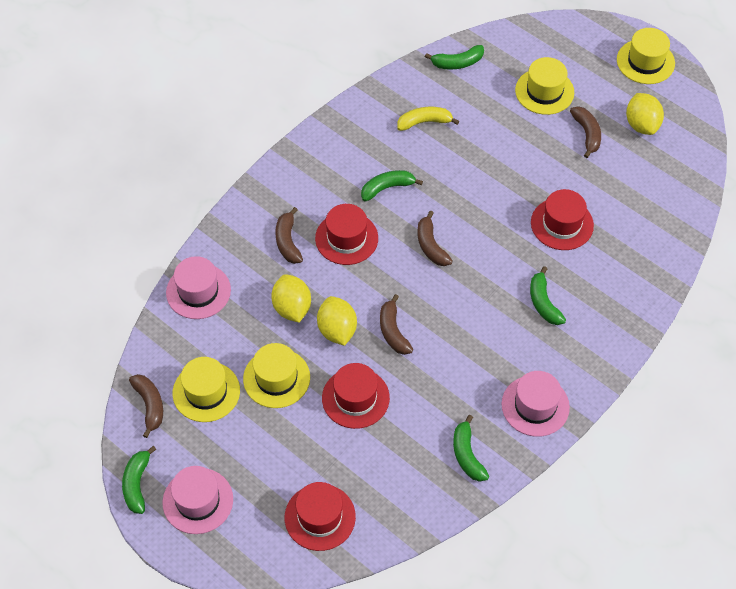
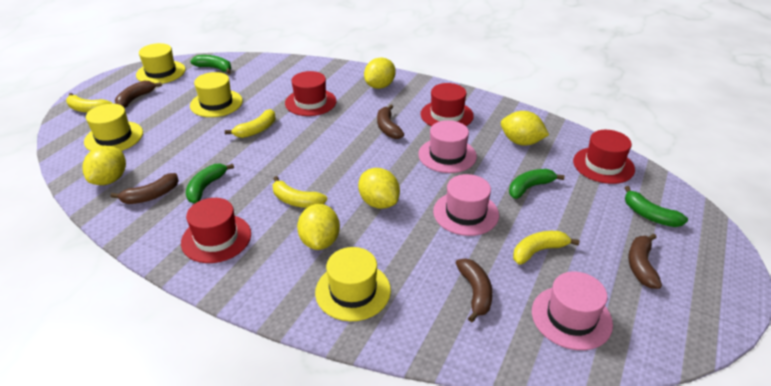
green banana: 5 -> 4
yellow banana: 1 -> 4
yellow lemon: 3 -> 5

